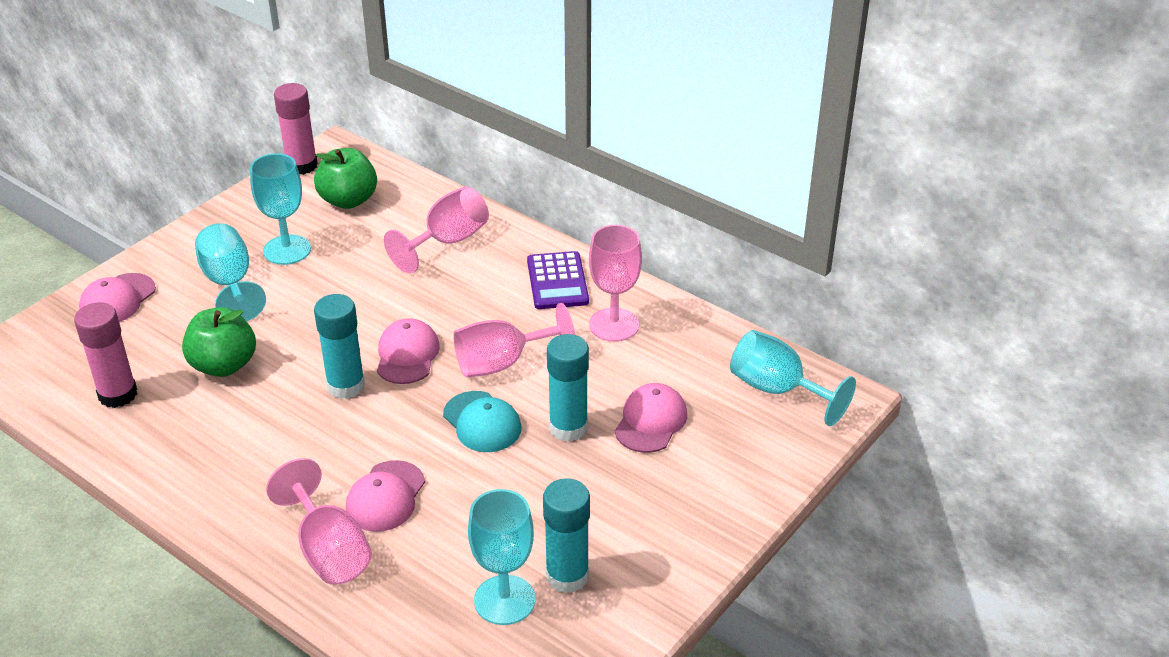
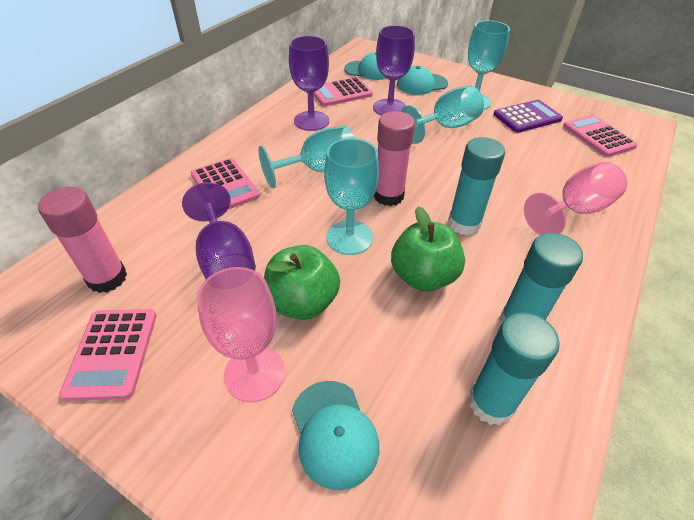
pink calculator: 0 -> 4
pink cap: 4 -> 0
pink goblet: 4 -> 2
purple goblet: 0 -> 3
turquoise cap: 1 -> 3

